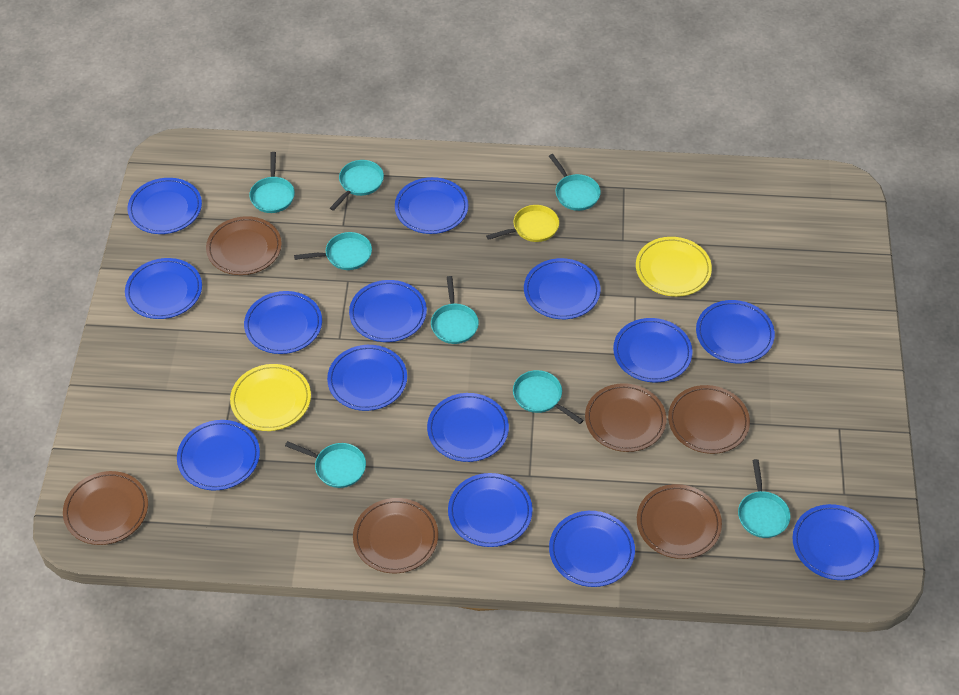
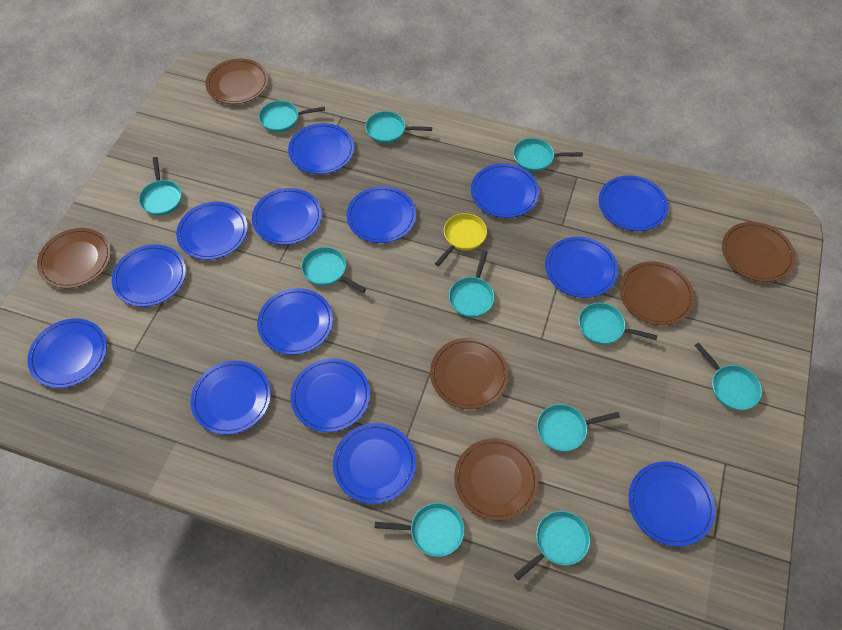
turquoise pan: 8 -> 11
yellow plate: 2 -> 0

